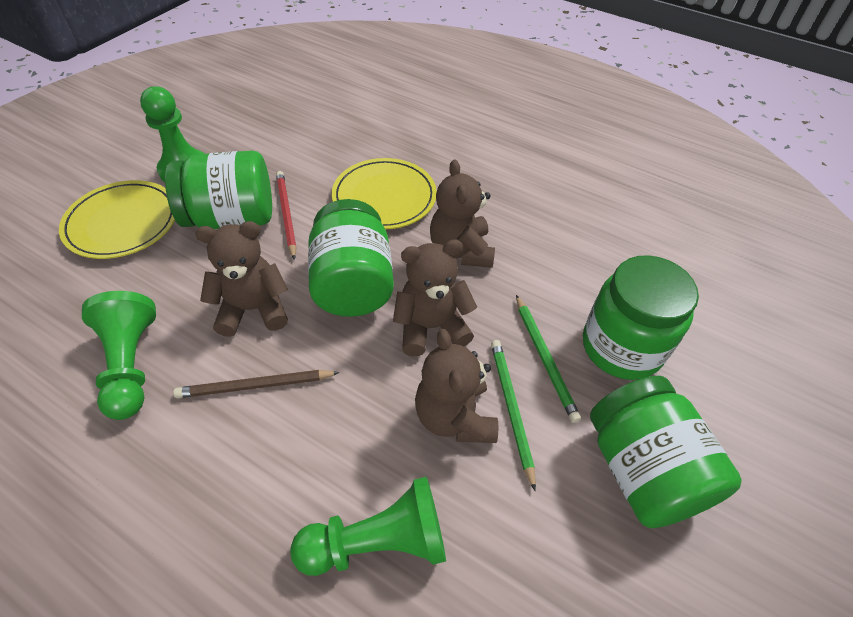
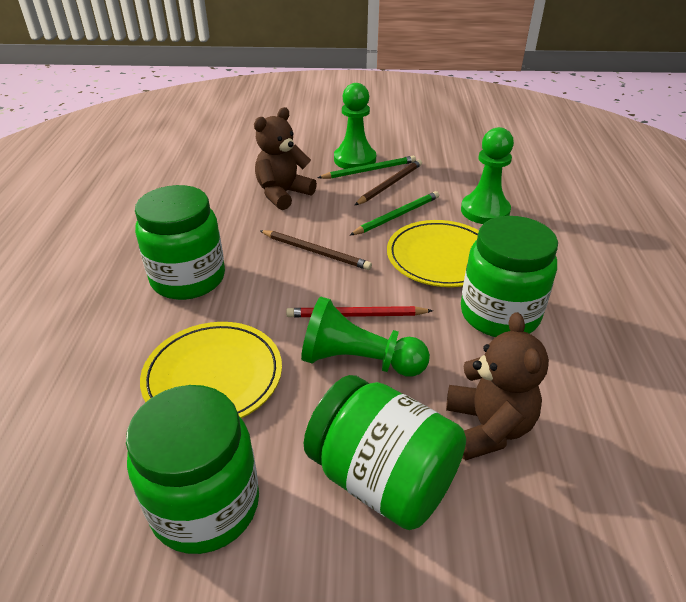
brown pencil: 1 -> 2
brown teddy bear: 4 -> 2

